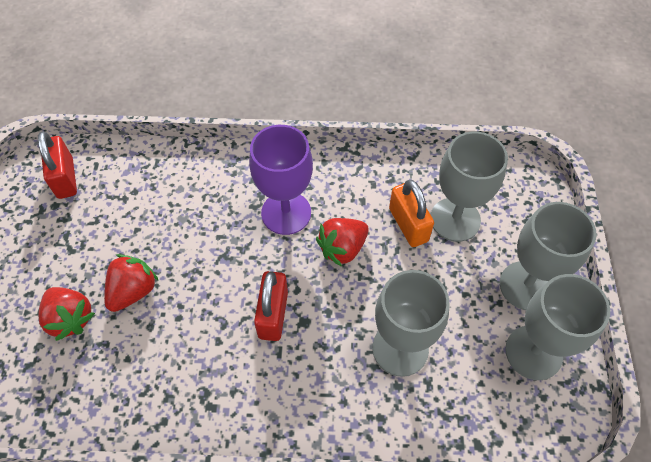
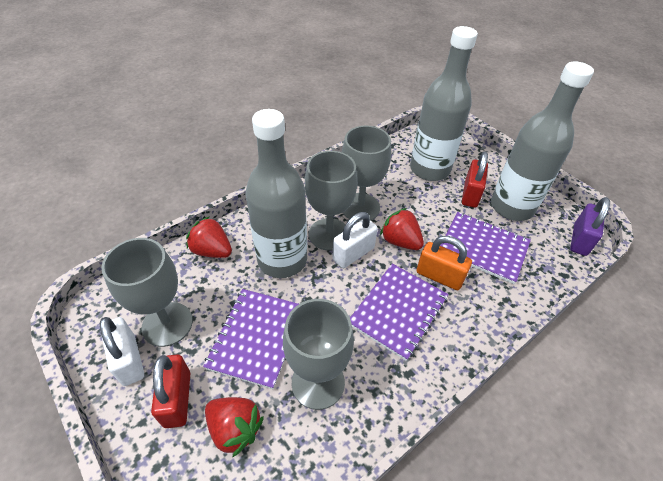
grey bottle: 0 -> 3
purple goblet: 1 -> 0
purple notebook: 0 -> 3
purple padlock: 0 -> 1
white padlock: 0 -> 2

